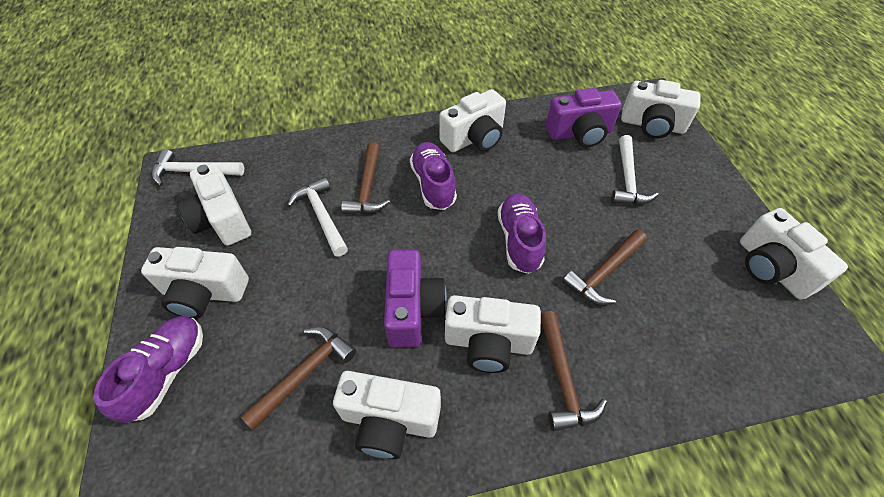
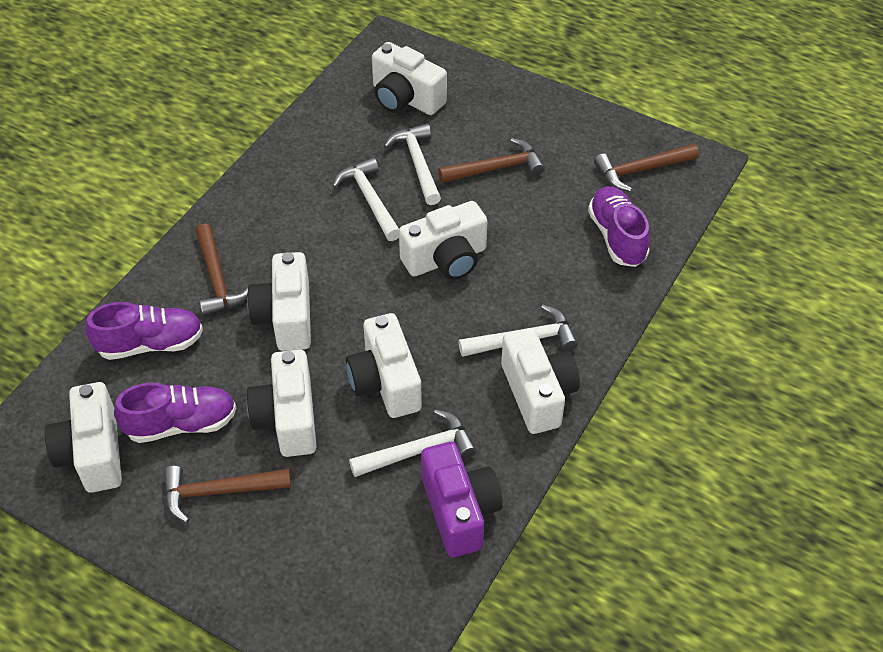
purple camera: 2 -> 1
white hammer: 3 -> 4

